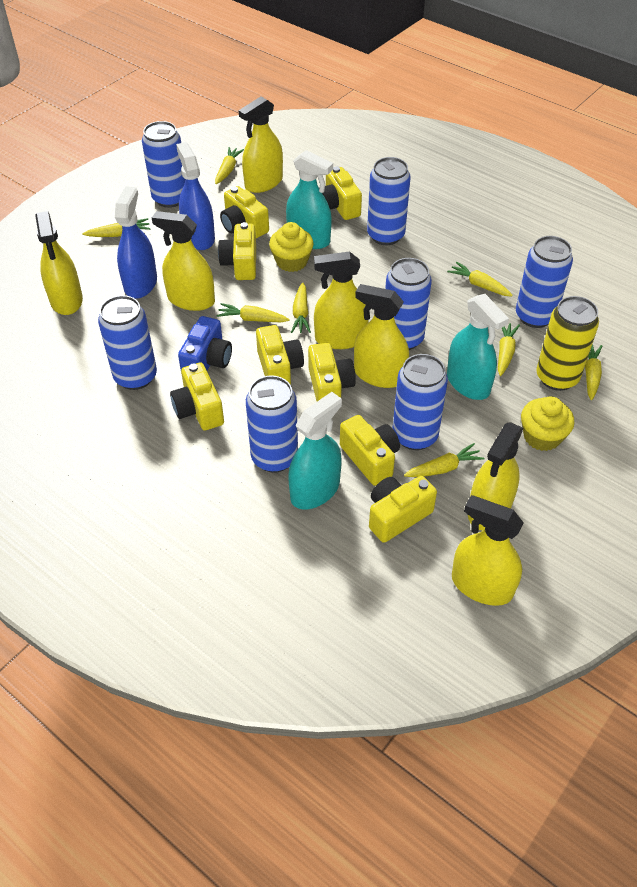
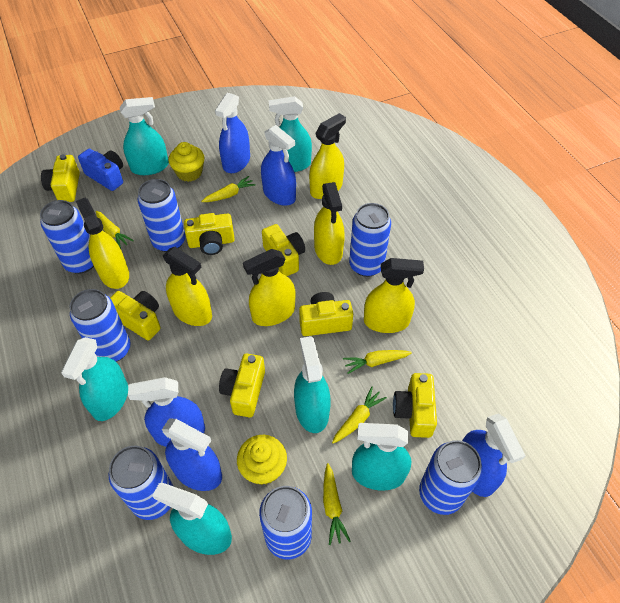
blue spray bottle: 2 -> 5
turquoise spray bottle: 3 -> 6
yellow camera: 8 -> 7
yellow can: 1 -> 0
yellow carrot: 8 -> 5
yellow spray bottle: 7 -> 6

